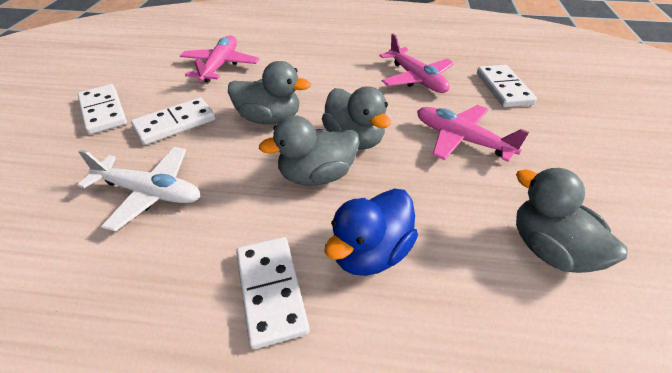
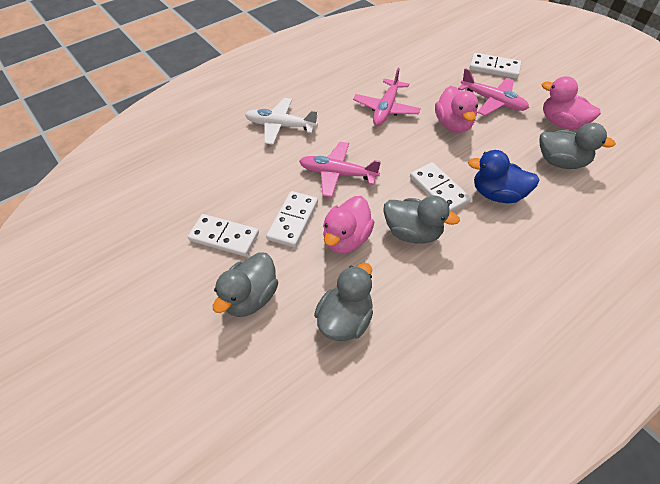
pink duck: 0 -> 3

